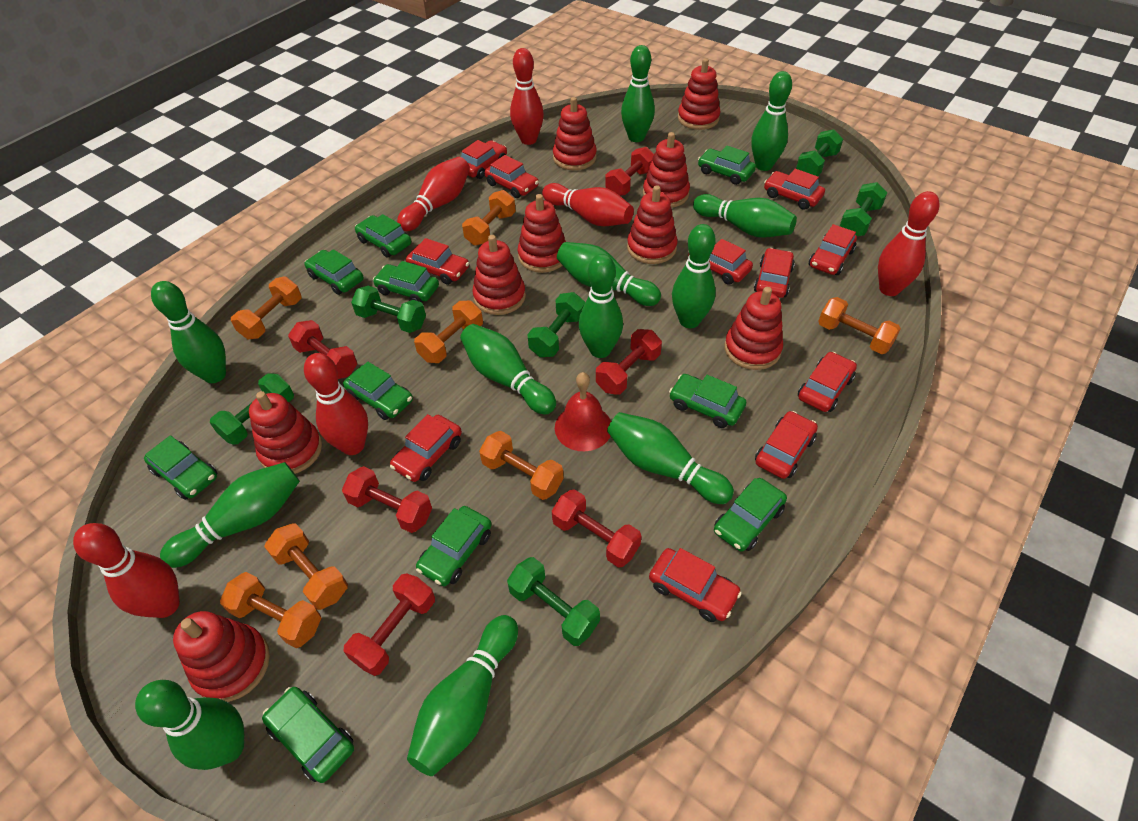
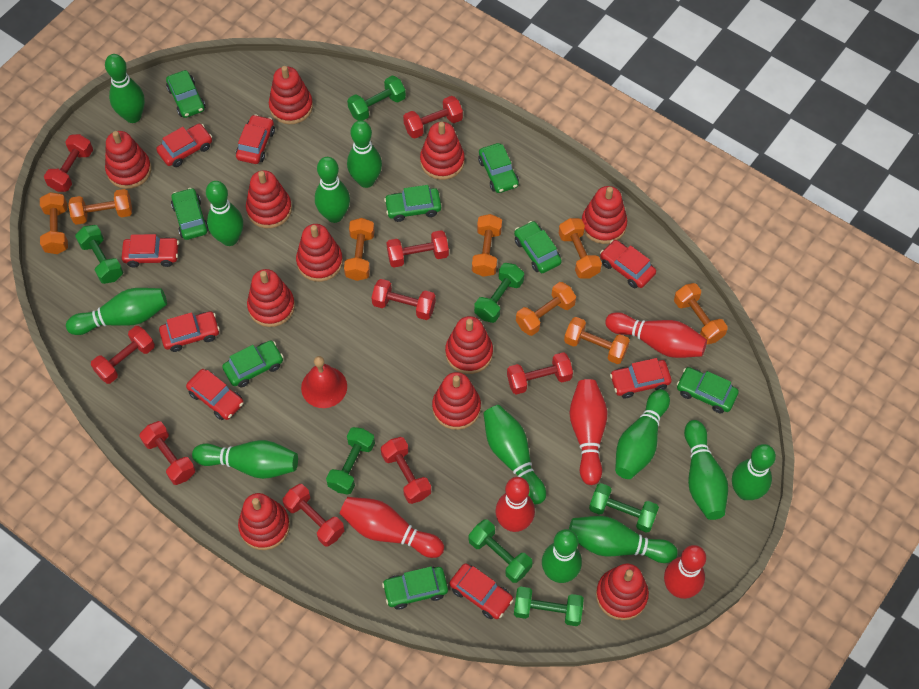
green car: 10 -> 8
green dumbbell: 6 -> 7
orange dumbbell: 7 -> 8
red bowling pin: 6 -> 5
red car: 11 -> 8
red dumbbell: 6 -> 9
red stacking toy: 9 -> 11

